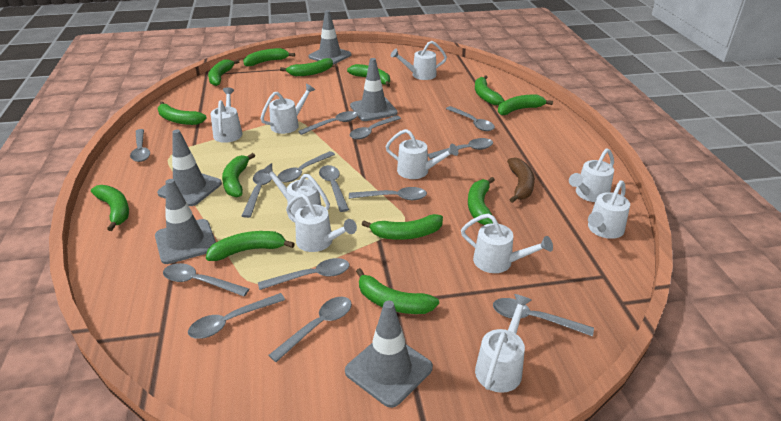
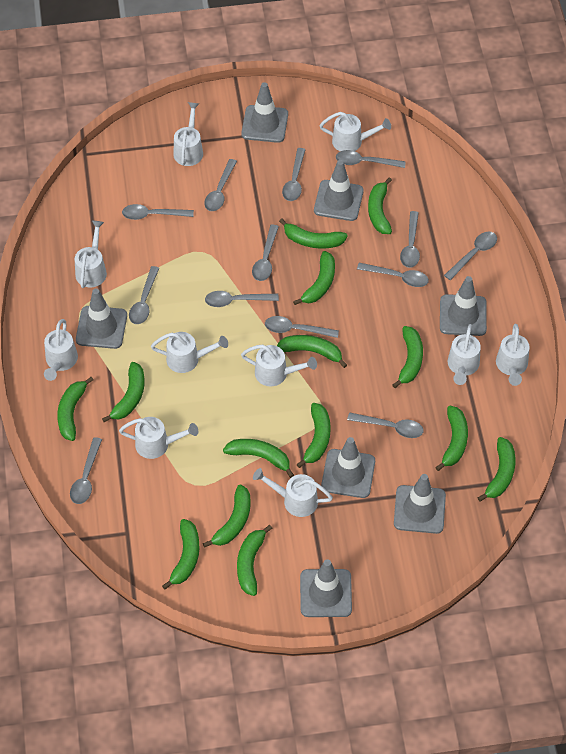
brown banana: 1 -> 0
green banana: 13 -> 14
grey spoon: 14 -> 13
grey traffic cone: 5 -> 7

